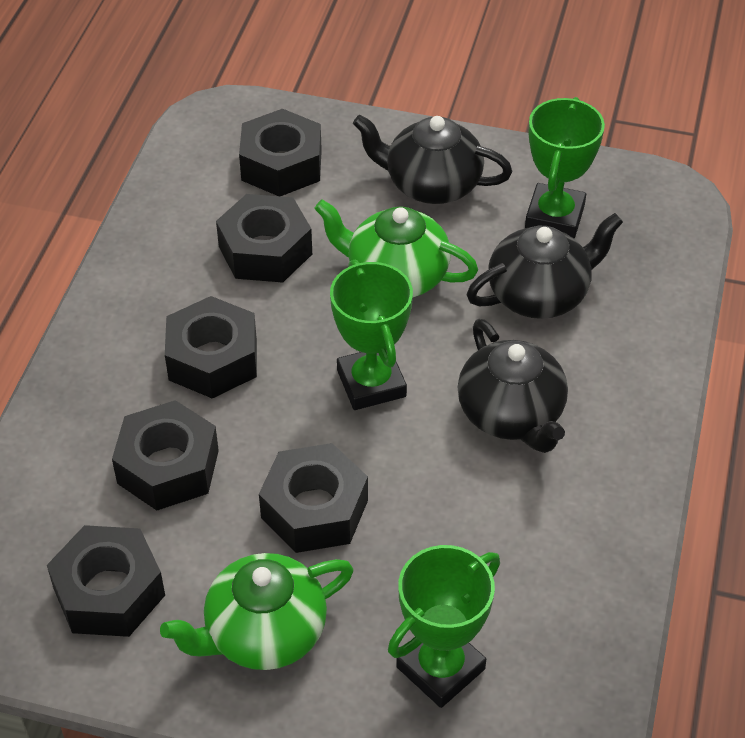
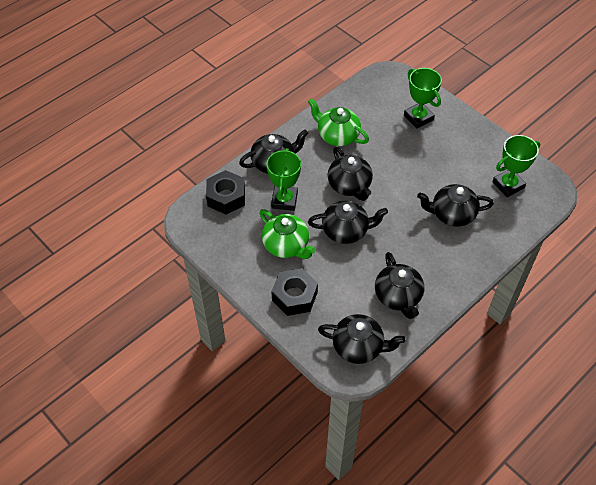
black nut: 6 -> 2
black teapot: 3 -> 6

